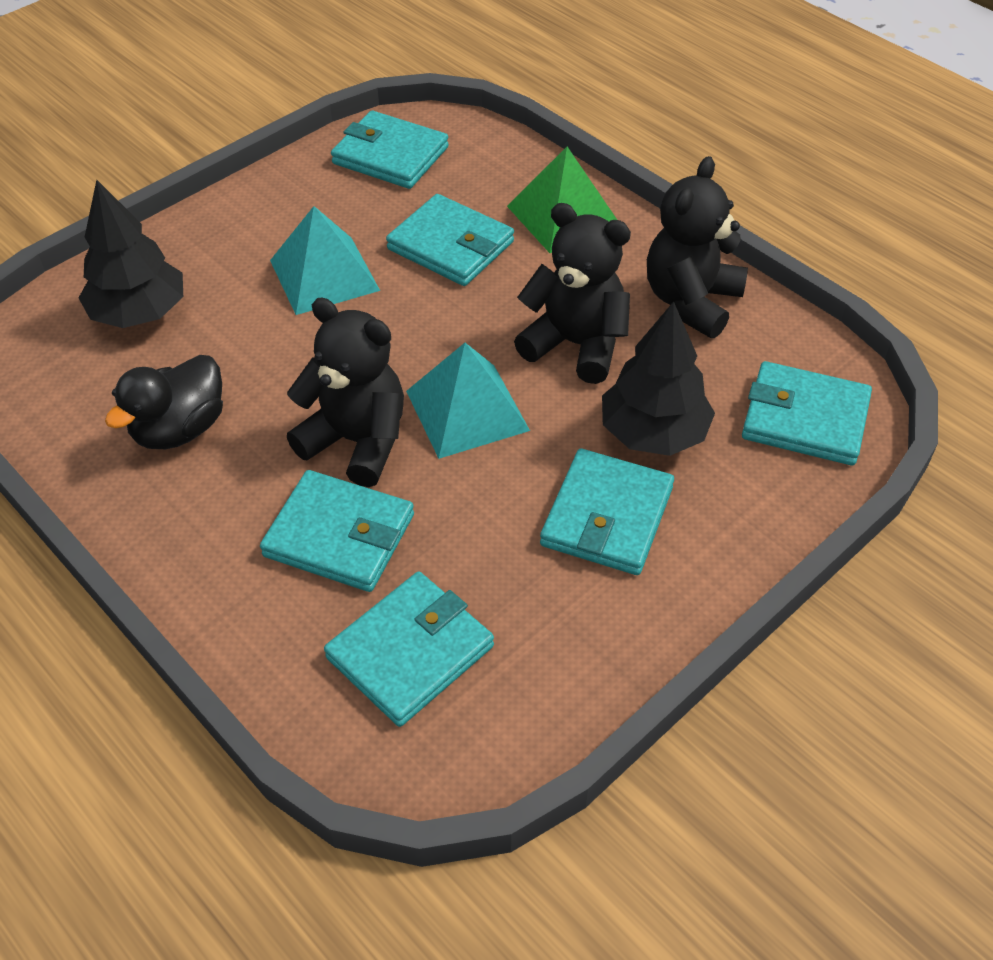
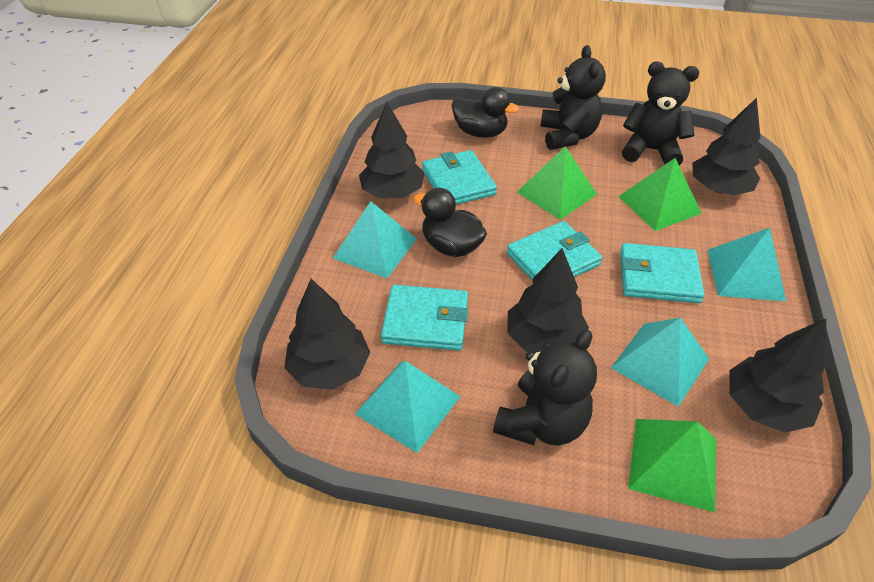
black duck: 1 -> 2
black tree: 2 -> 5
green pyramid: 1 -> 3
turquoise pyramid: 2 -> 4
turquoise wallet: 6 -> 4

